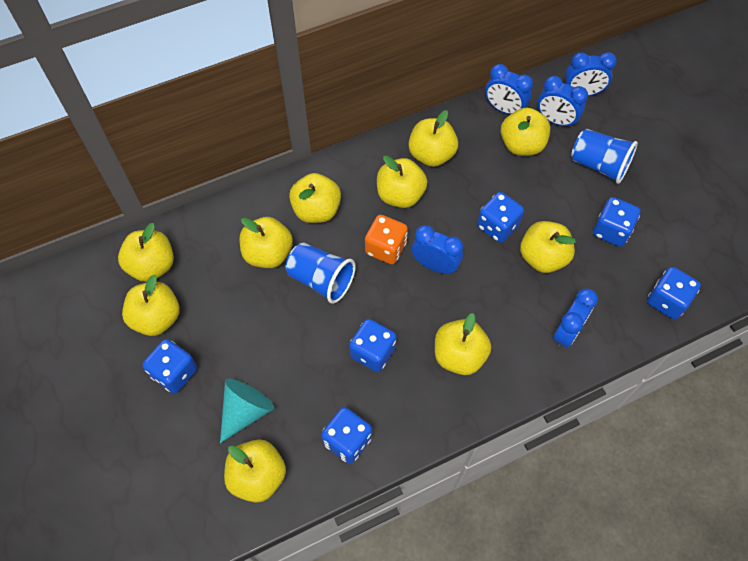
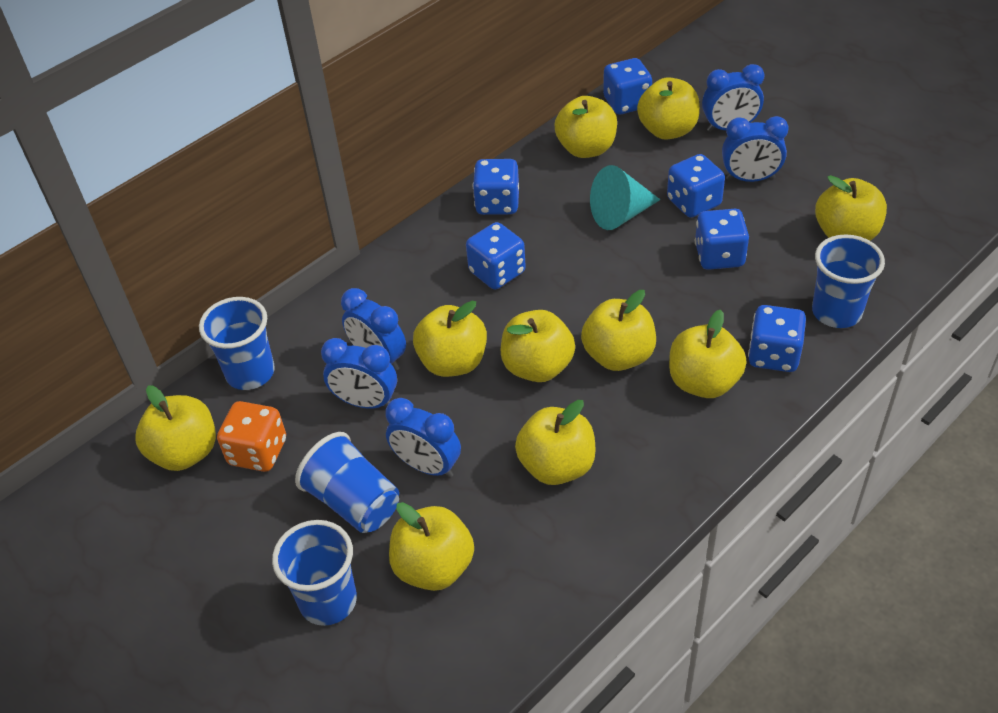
blue cup: 2 -> 4

